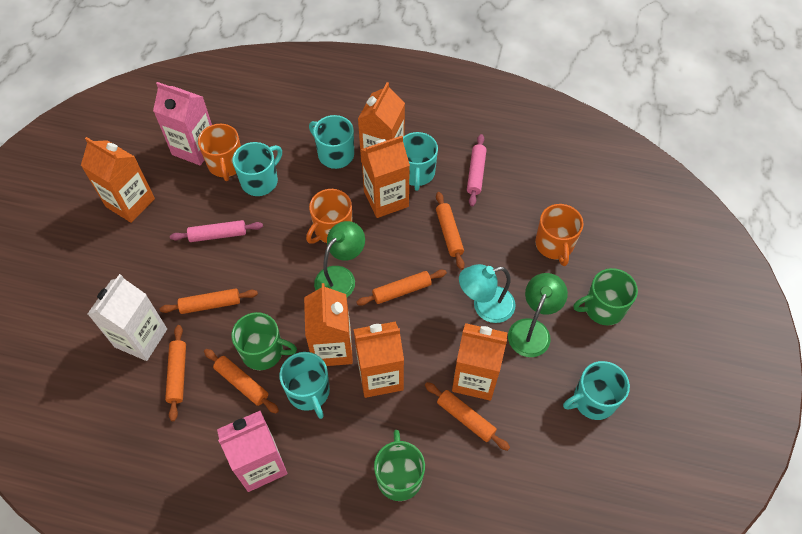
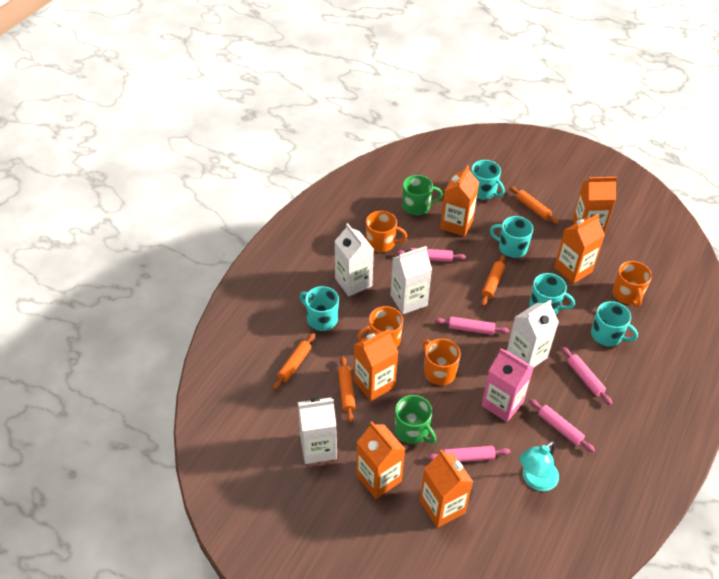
green lamp: 2 -> 0
green mug: 3 -> 2
orange mug: 3 -> 4
orange rolling pin: 6 -> 4
pink carton: 2 -> 1
pink rolling pin: 2 -> 5
white carton: 1 -> 4

